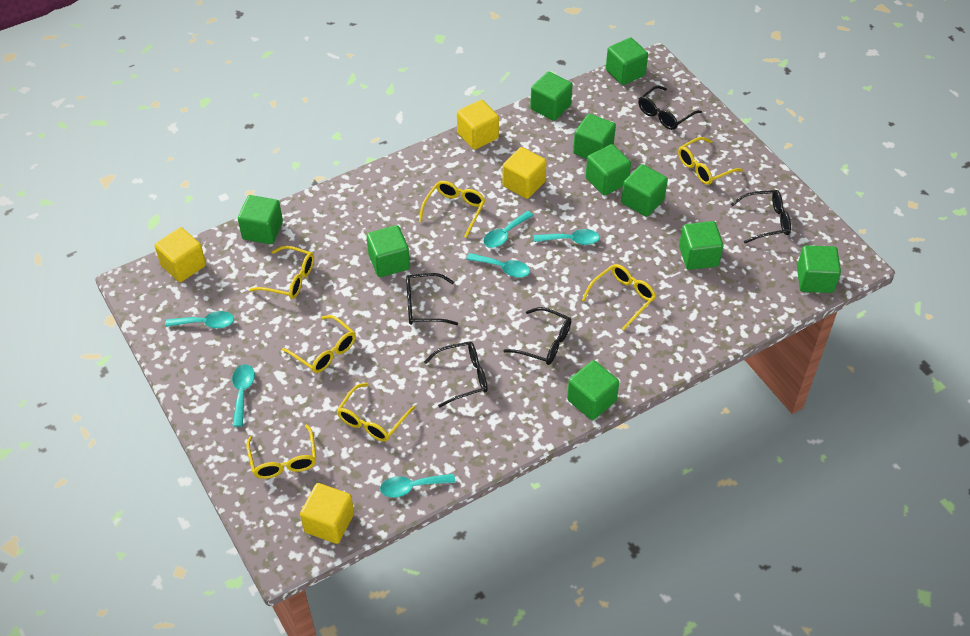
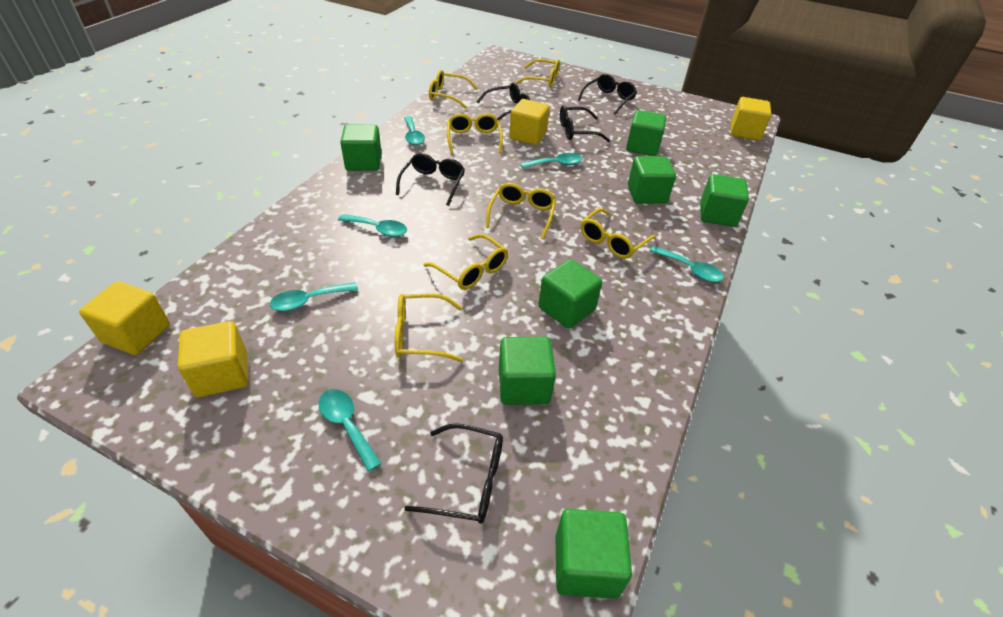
green cube: 10 -> 7

